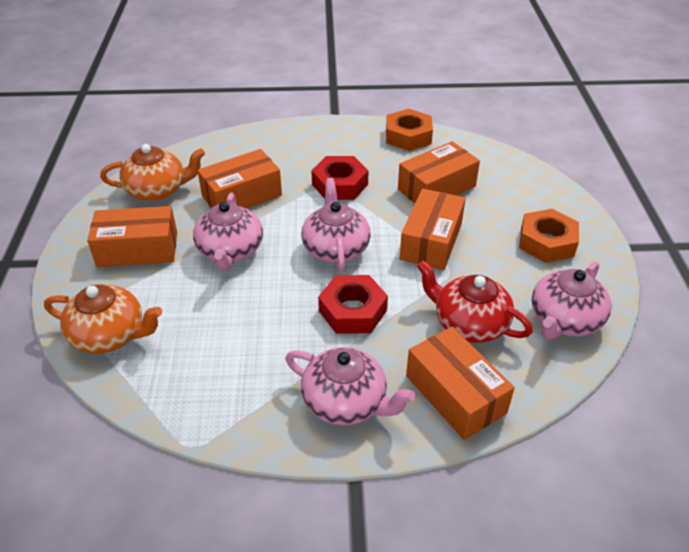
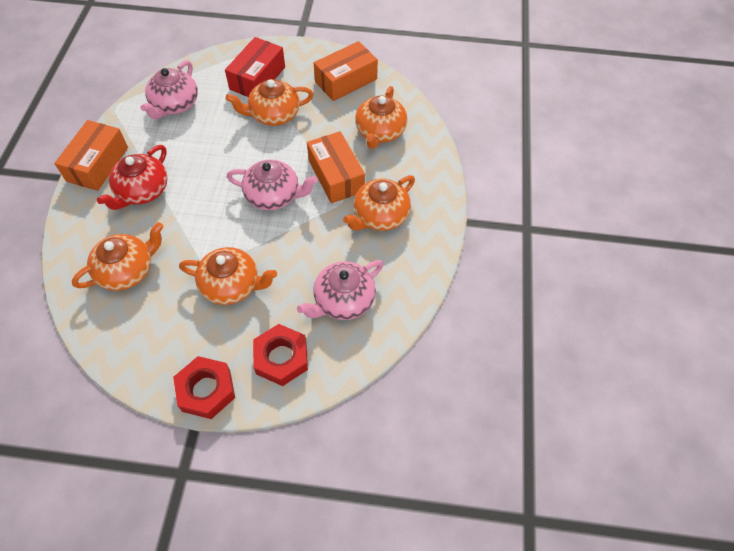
orange box: 5 -> 3
orange nut: 2 -> 0
orange teapot: 2 -> 5
pink teapot: 4 -> 3
red box: 0 -> 1

